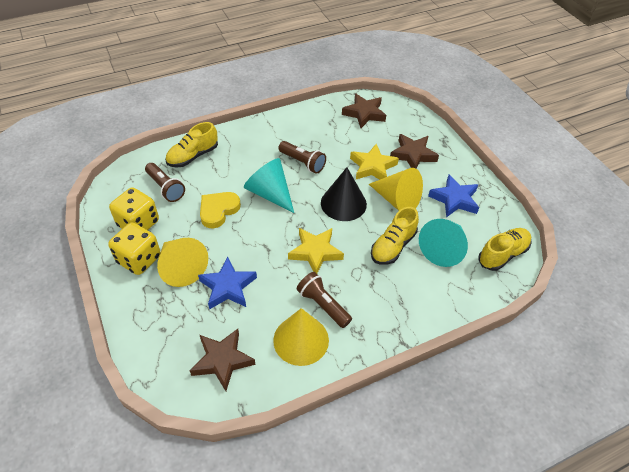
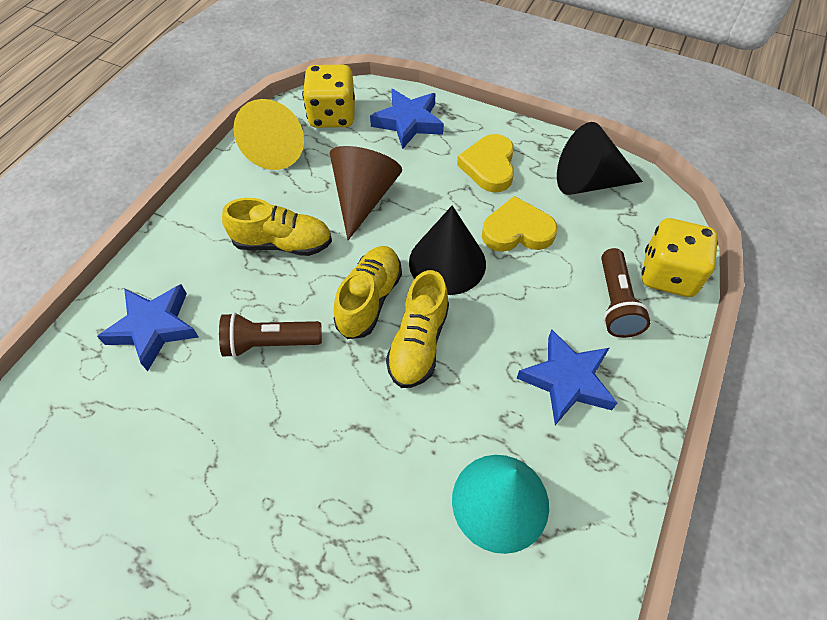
black cone: 1 -> 2
blue star: 2 -> 3
brown cone: 0 -> 1
brown flashlight: 3 -> 2
brown star: 3 -> 0
turquoise cone: 2 -> 1
yellow cone: 3 -> 1
yellow heart: 1 -> 2
yellow star: 2 -> 0

